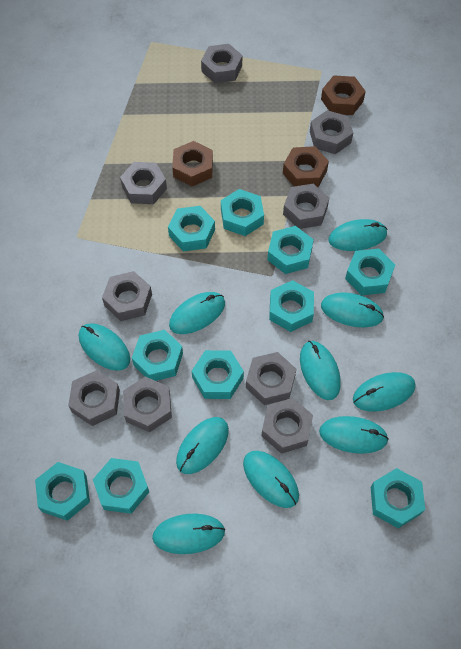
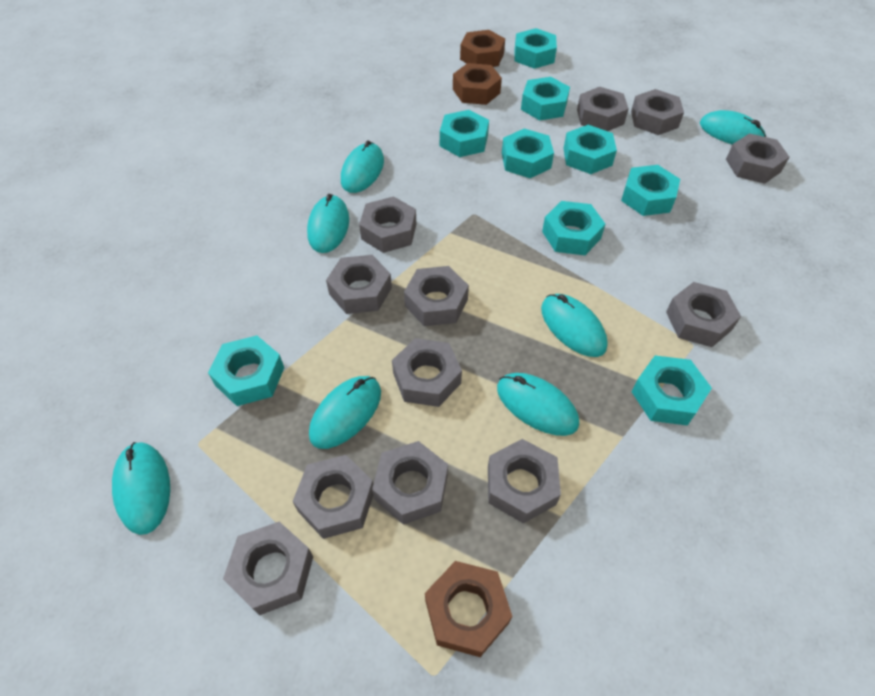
grey nut: 9 -> 12
turquoise mouse: 10 -> 7
turquoise nut: 10 -> 9

